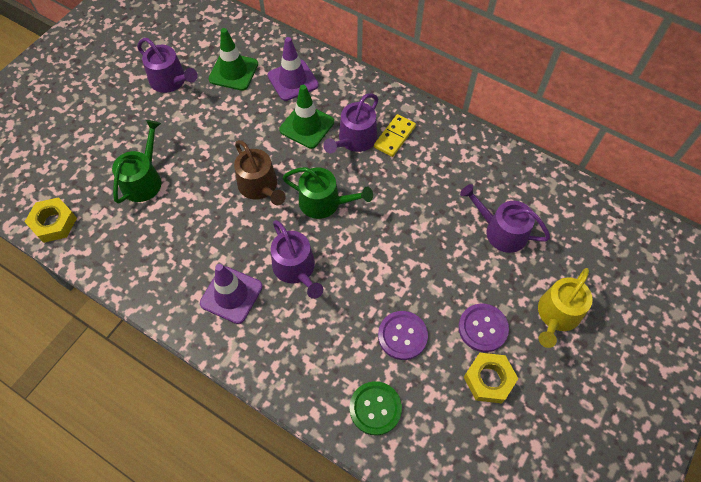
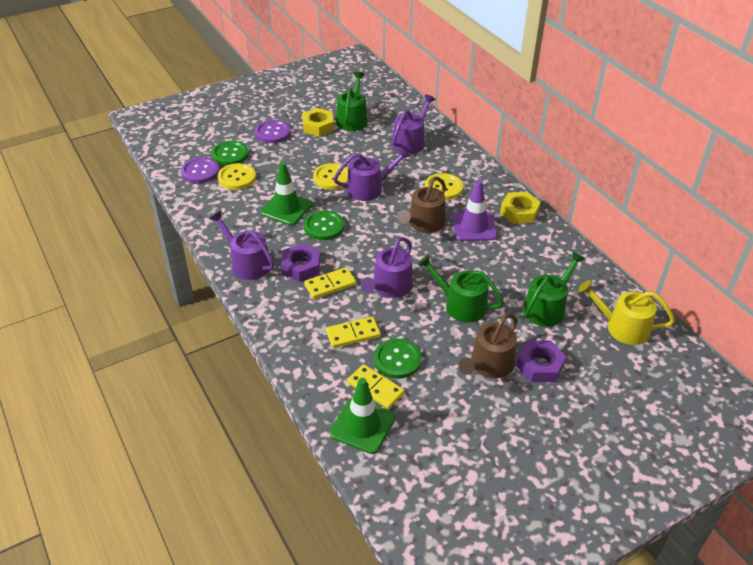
brown watering can: 1 -> 2
green button: 1 -> 3
green watering can: 2 -> 3
purple nut: 0 -> 2
purple traffic cone: 2 -> 1
yellow button: 0 -> 3
yellow domino: 1 -> 3

